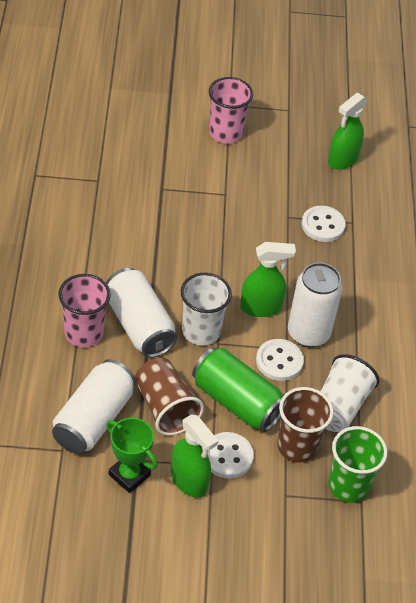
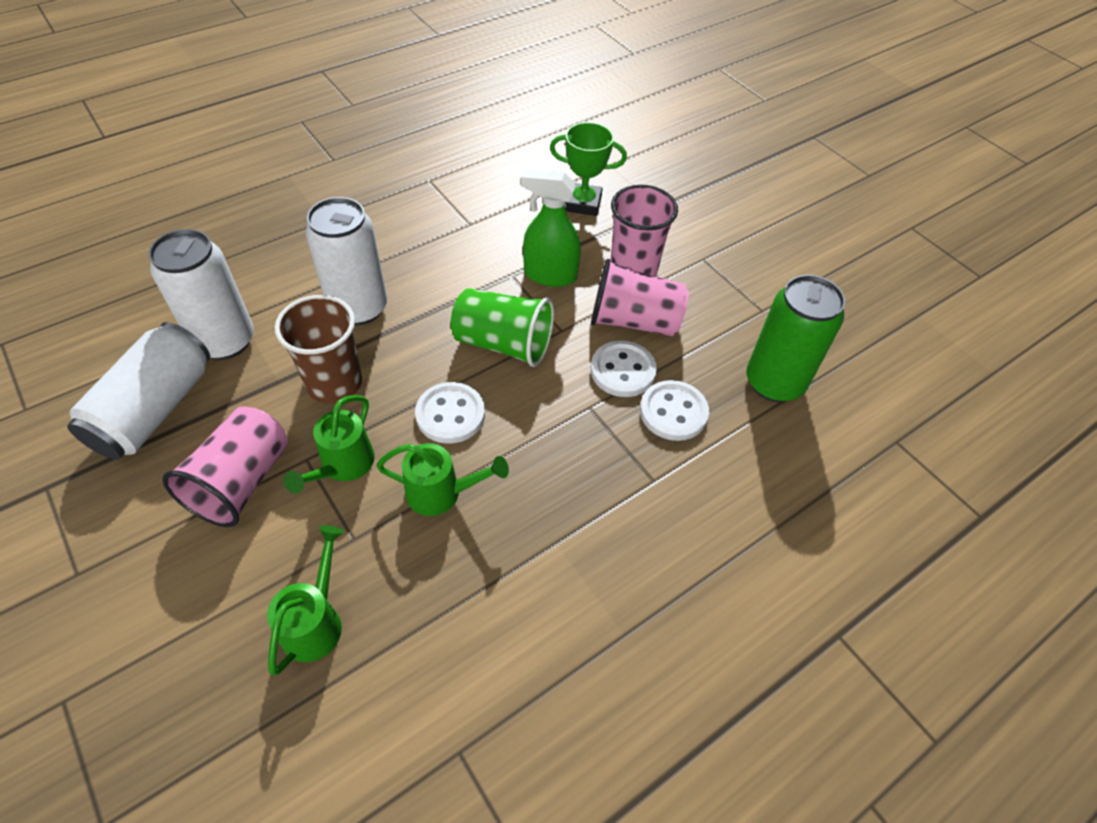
brown cup: 2 -> 1
green spray bottle: 3 -> 1
green watering can: 0 -> 3
pink cup: 2 -> 3
white cup: 2 -> 0

